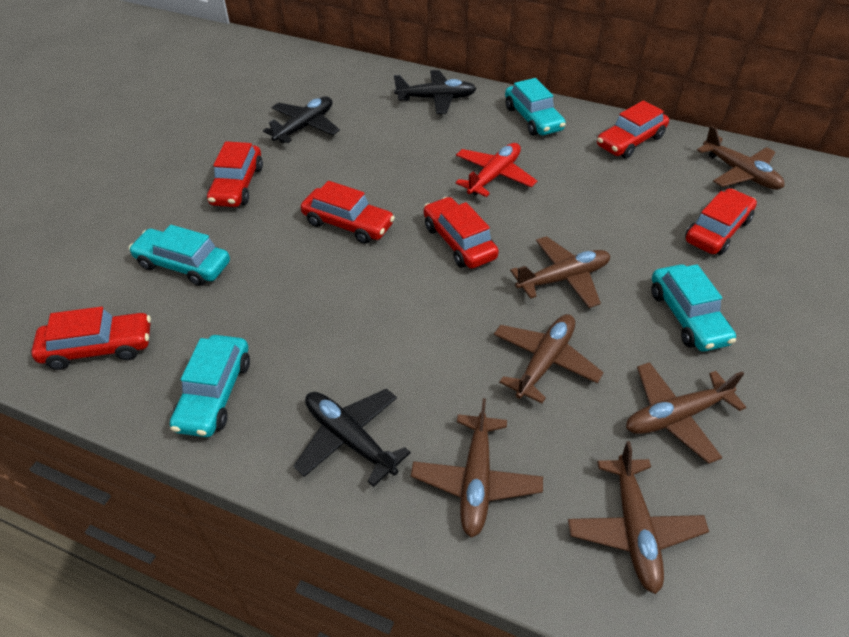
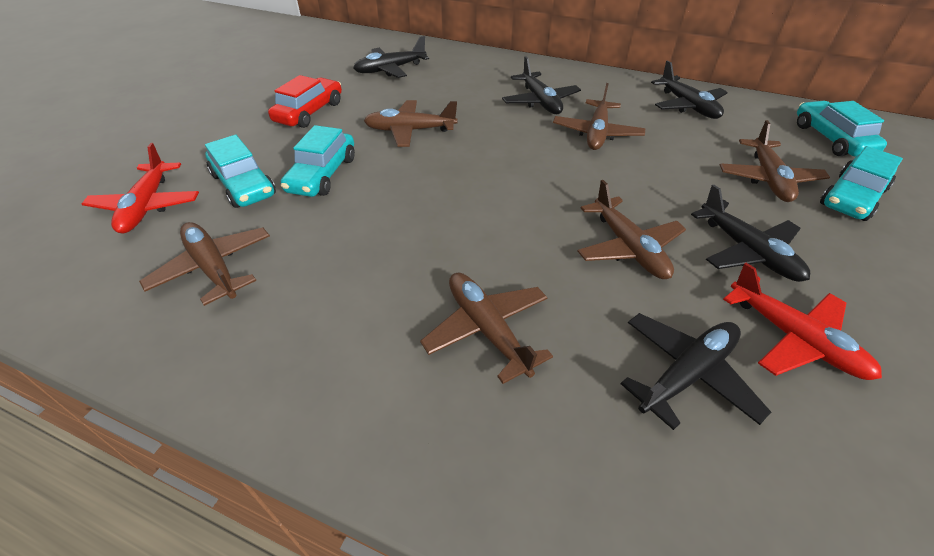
black plane: 3 -> 5
red car: 6 -> 1
red plane: 1 -> 2

